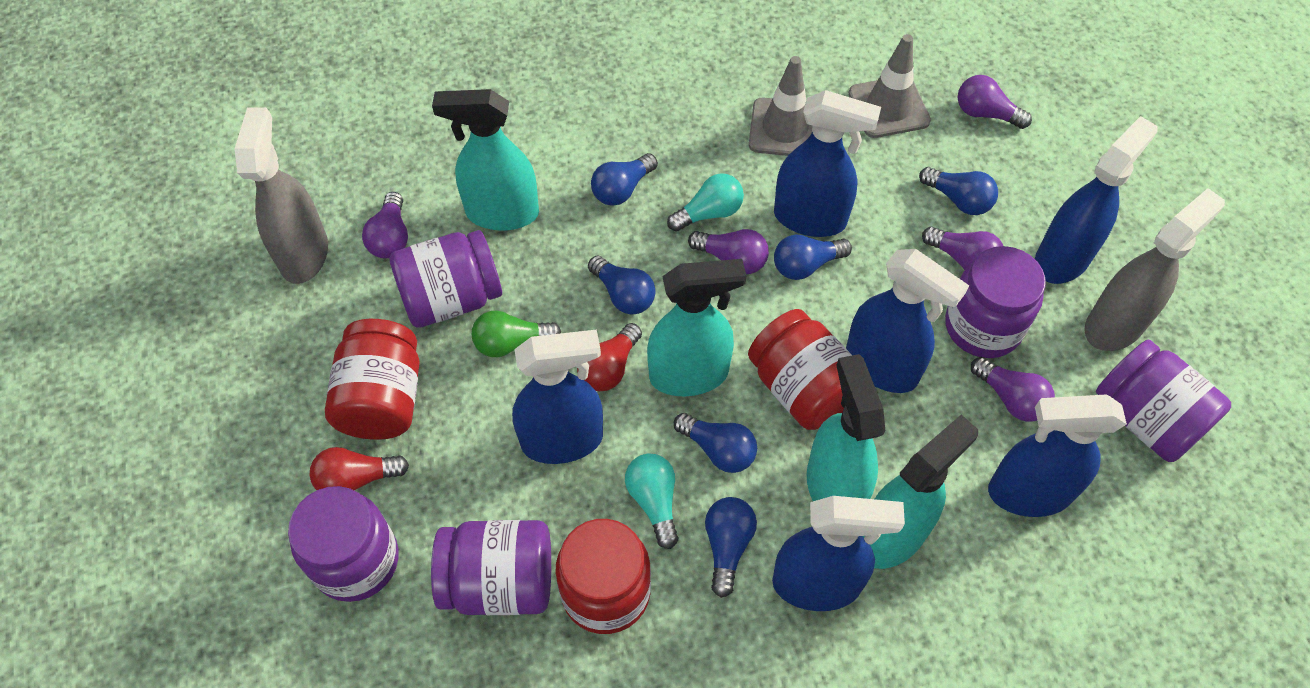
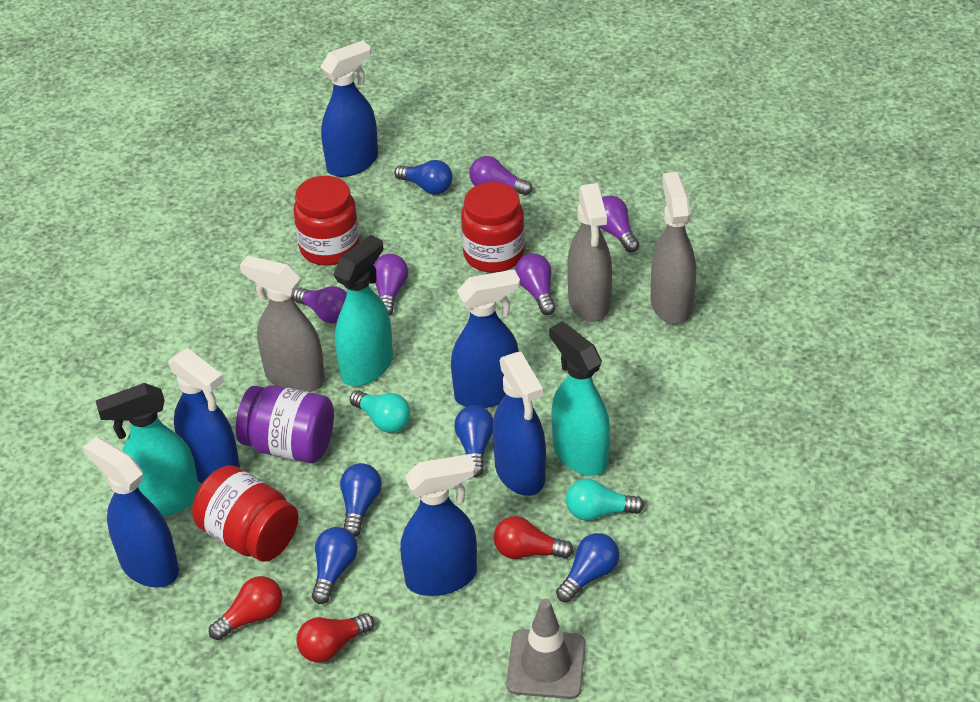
blue light bulb: 6 -> 5
green light bulb: 1 -> 0
grey spray bottle: 2 -> 3
grey traffic cone: 2 -> 1
purple jar: 5 -> 1
red light bulb: 2 -> 3
turquoise spray bottle: 4 -> 3

